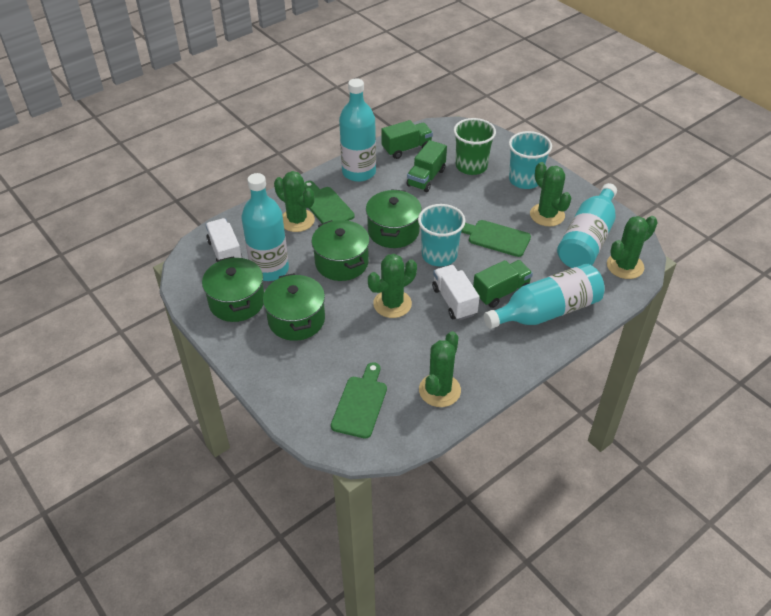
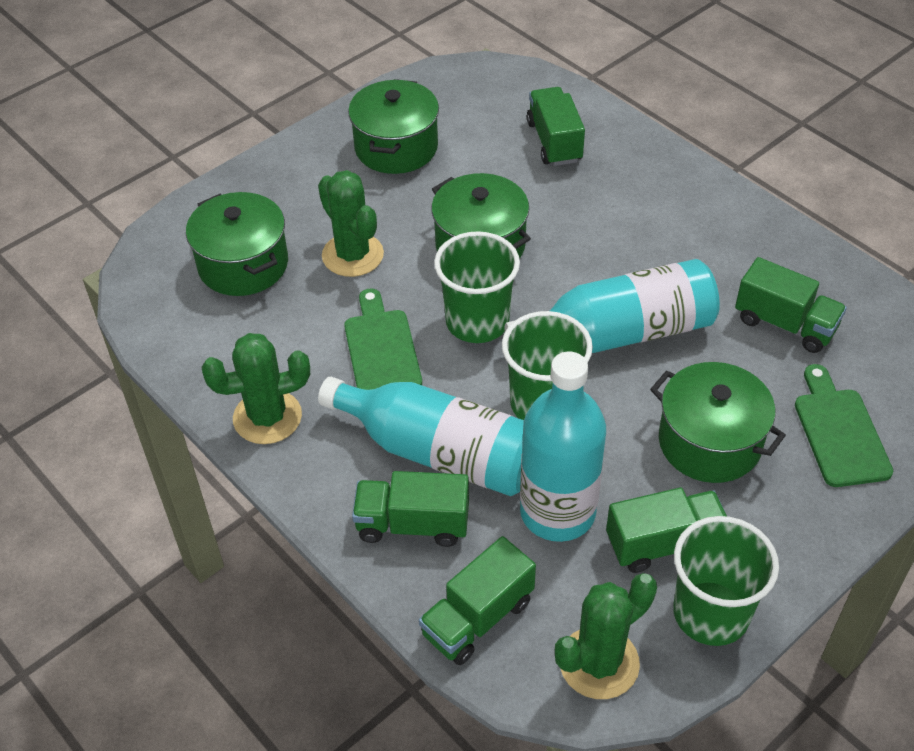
green cactus: 5 -> 3
green cup: 1 -> 3
green cutting board: 3 -> 2
green truck: 3 -> 5
turquoise bottle: 4 -> 3
turquoise cup: 2 -> 0
white truck: 2 -> 0

